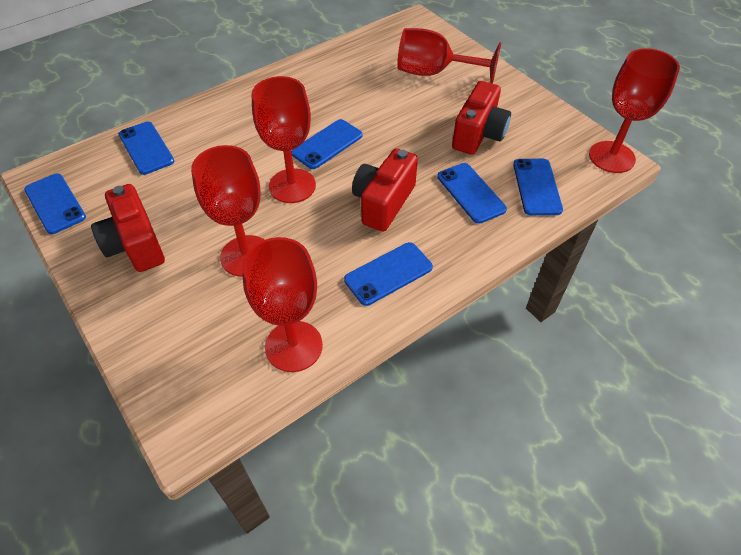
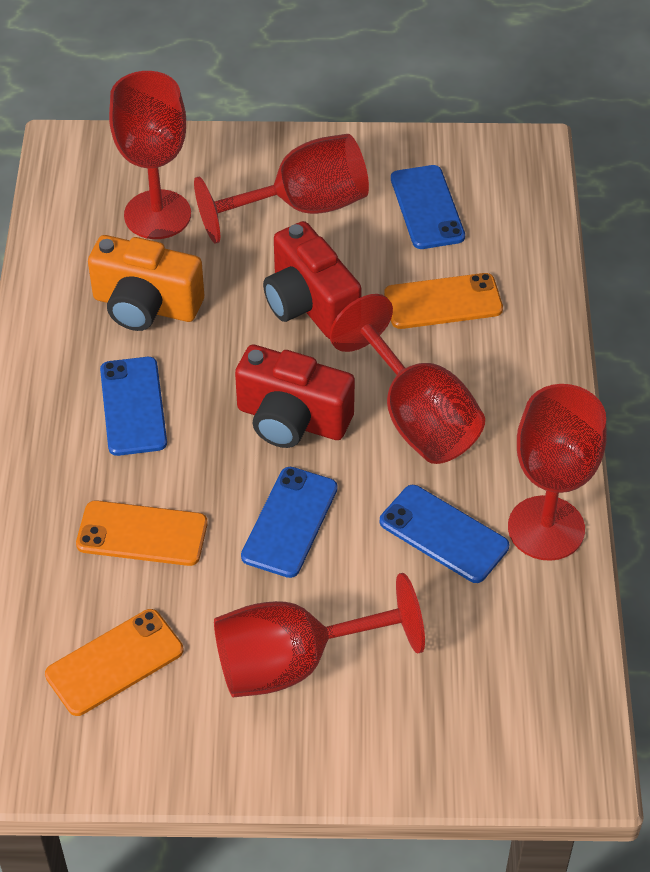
blue phone: 6 -> 4
orange camera: 0 -> 1
orange phone: 0 -> 3
red camera: 3 -> 2

